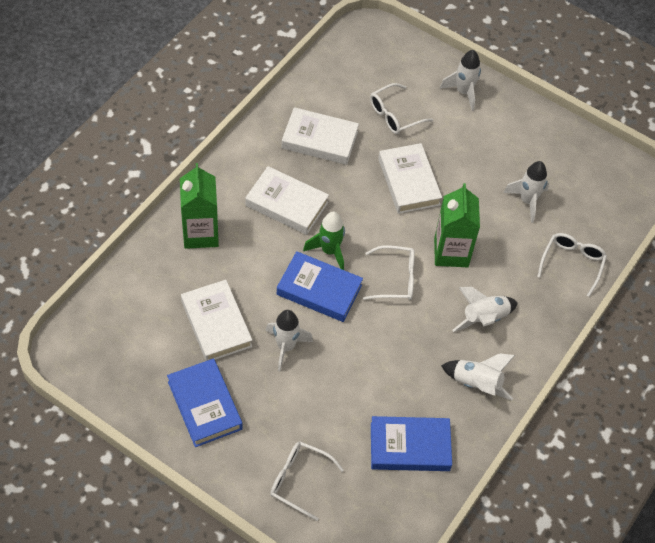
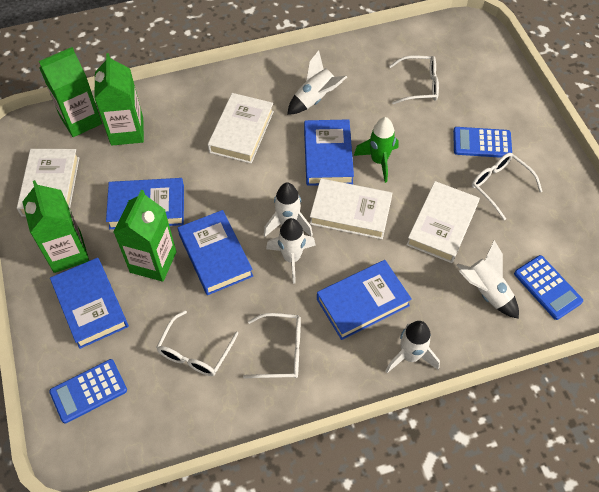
blue book: 3 -> 5
blue calculator: 0 -> 3
green carton: 2 -> 4

